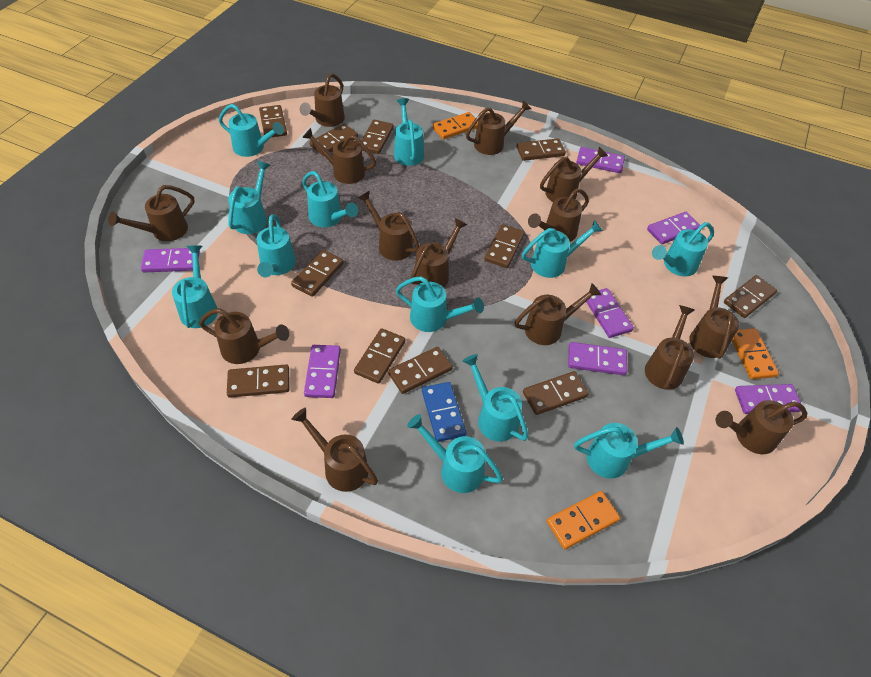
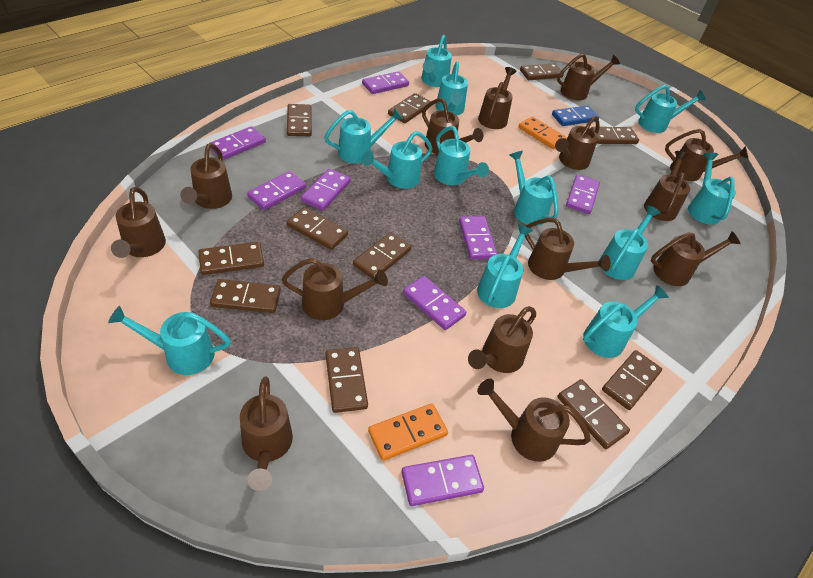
orange domino: 3 -> 2
purple domino: 7 -> 8

